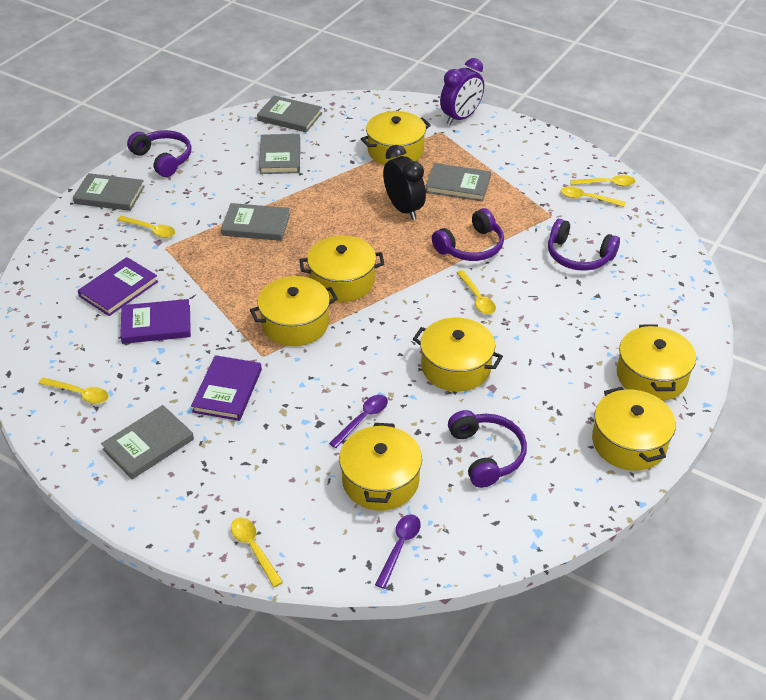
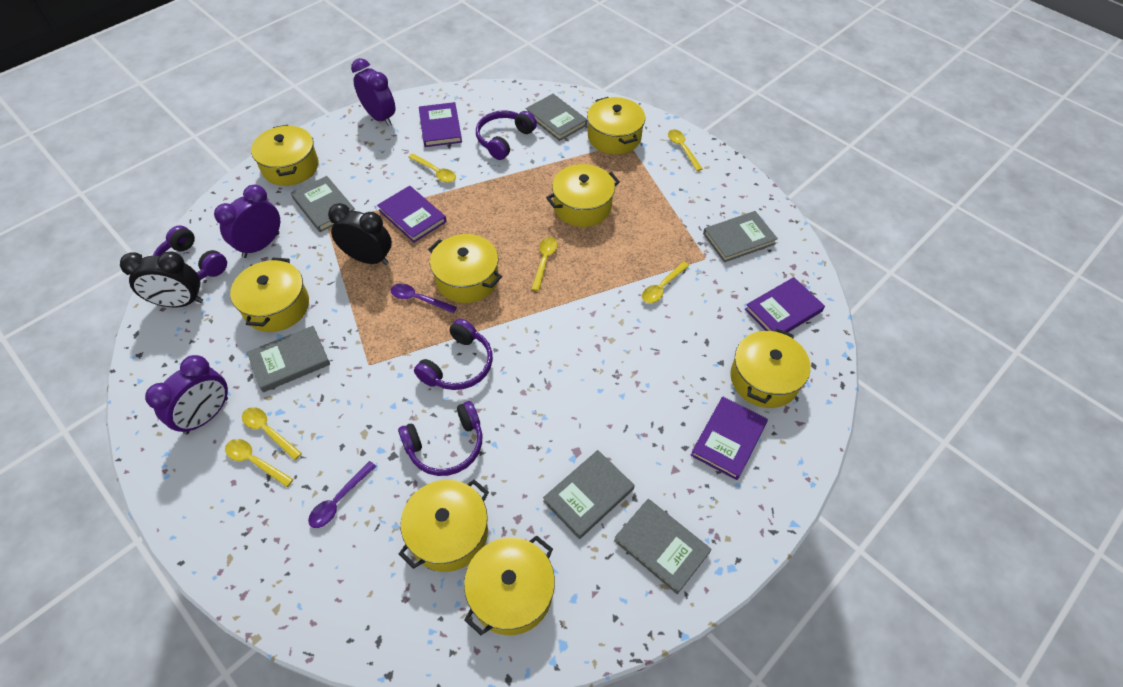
black clock: 1 -> 2
purple book: 3 -> 4
purple clock: 1 -> 3
yellow pot: 7 -> 8

